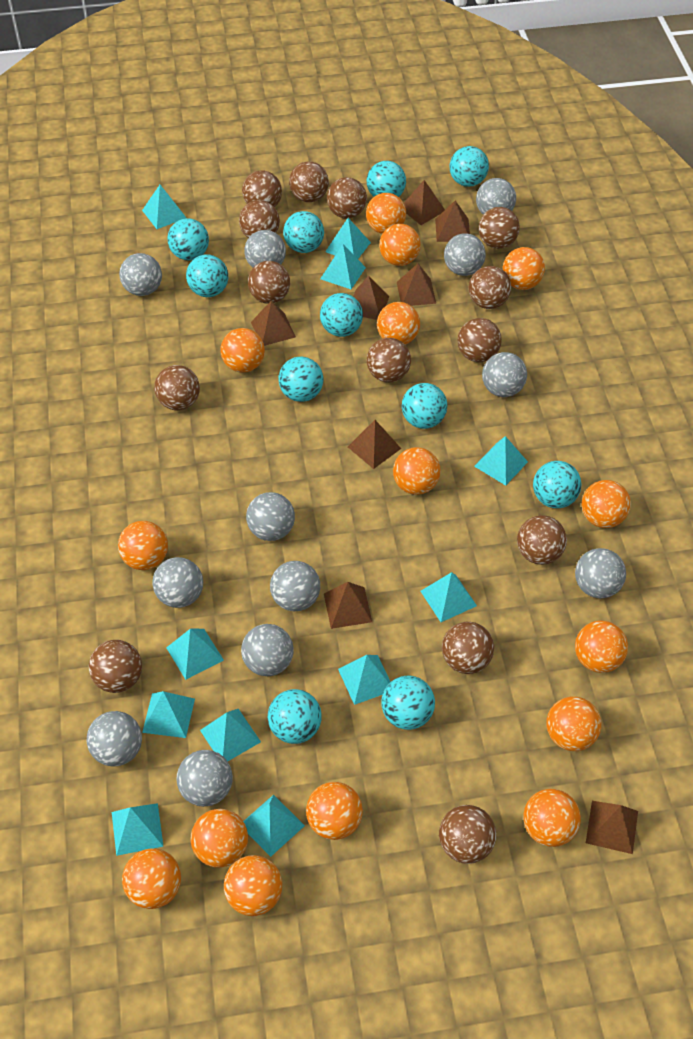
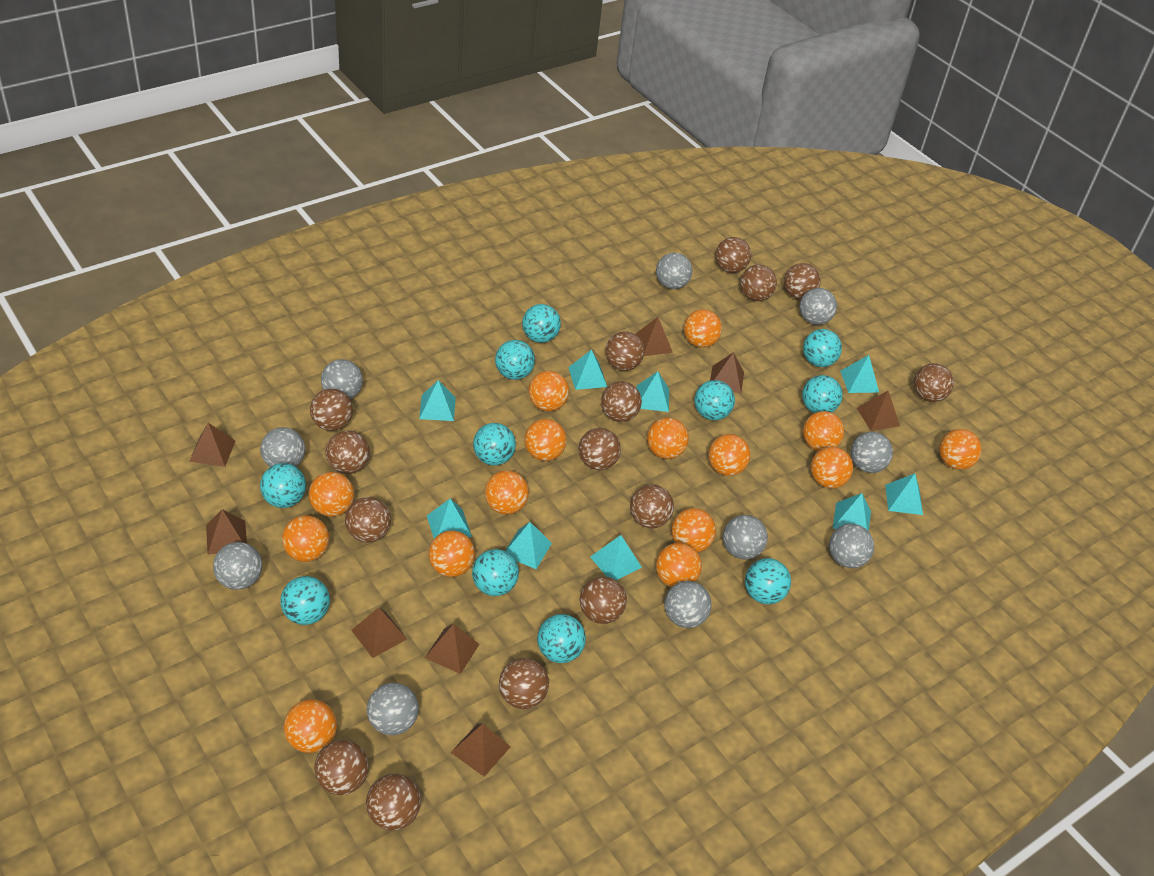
brown ball: 14 -> 15
grey ball: 12 -> 10
turquoise pyramid: 11 -> 9

